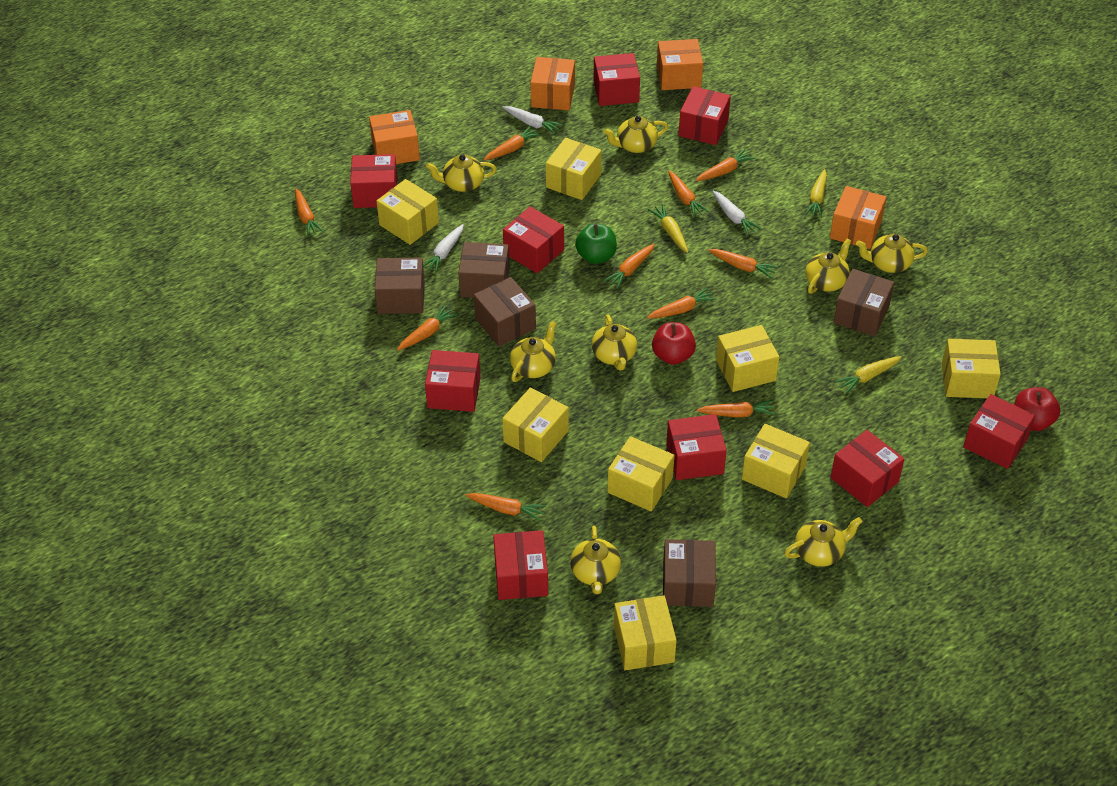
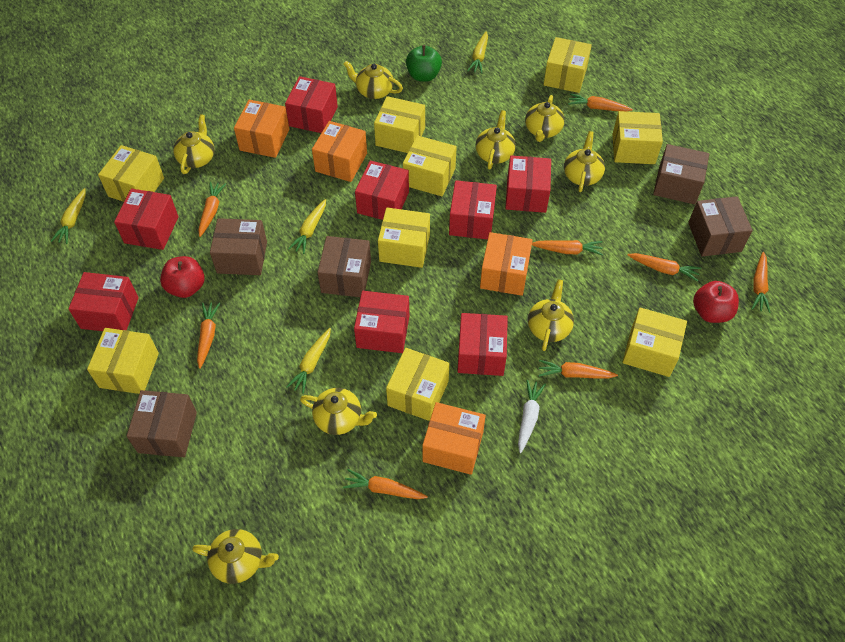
orange carrot: 10 -> 8
red box: 9 -> 8
white carrot: 3 -> 1
yellow box: 8 -> 9
yellow carrot: 3 -> 4

